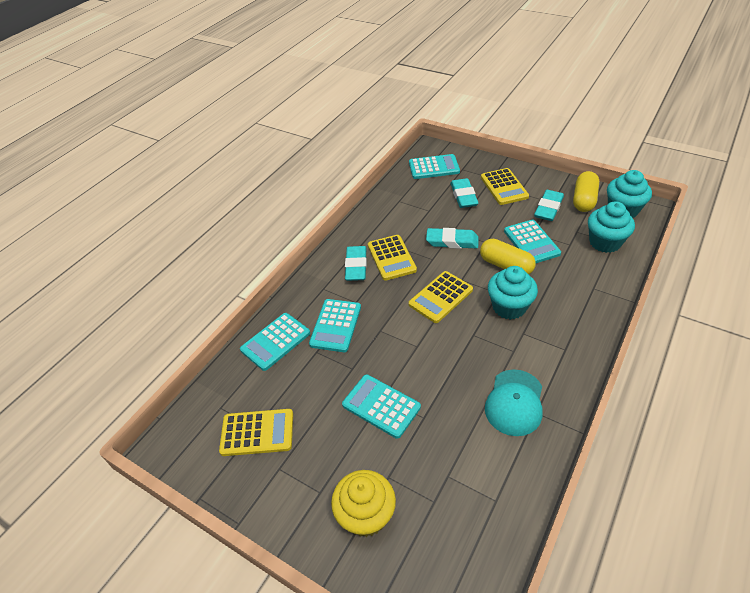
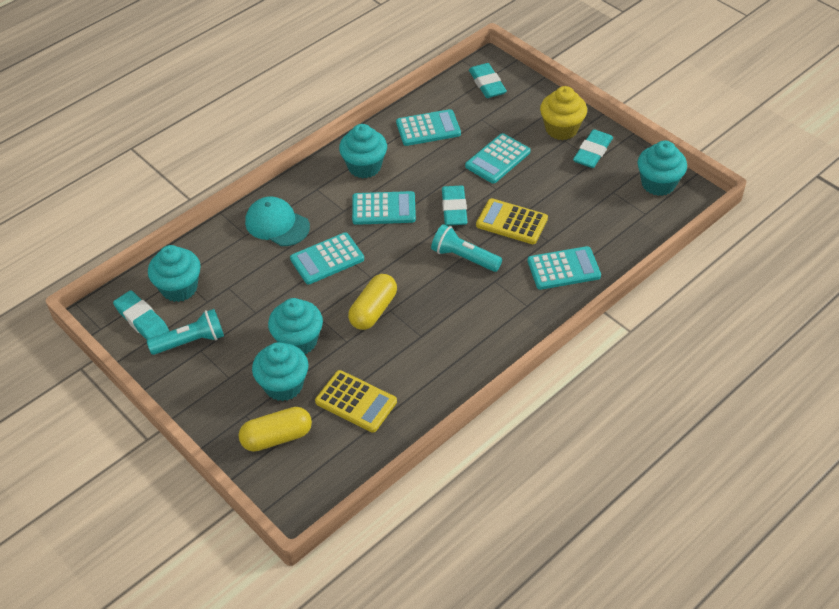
turquoise cupcake: 3 -> 5
turquoise flashlight: 0 -> 2
yellow calculator: 4 -> 2

